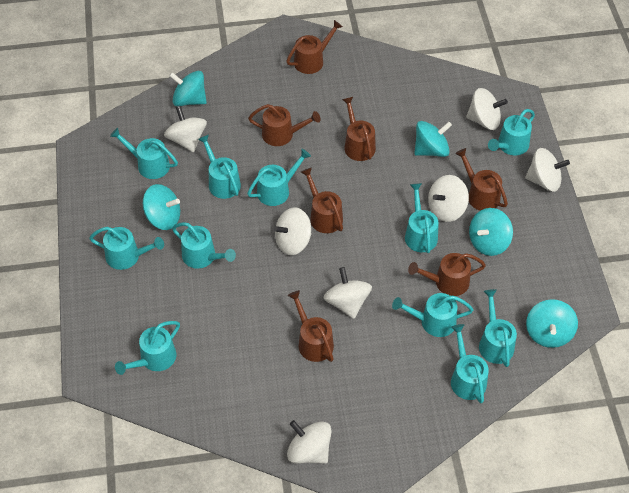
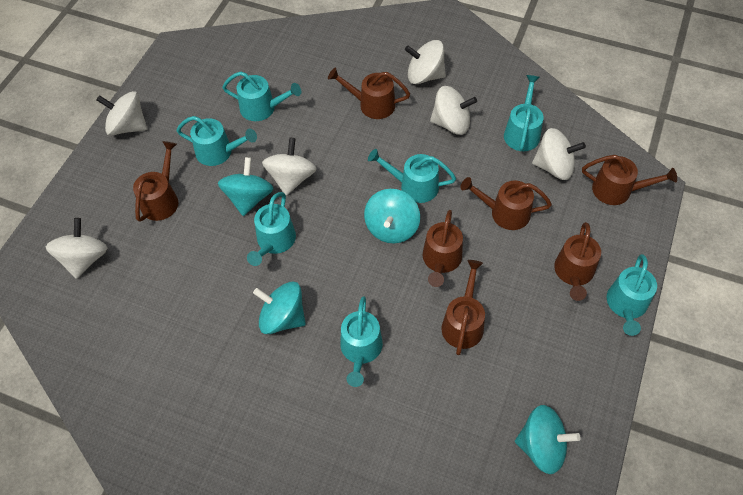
turquoise spinning top: 5 -> 4
turquoise watering can: 11 -> 7
white spinning top: 7 -> 6

